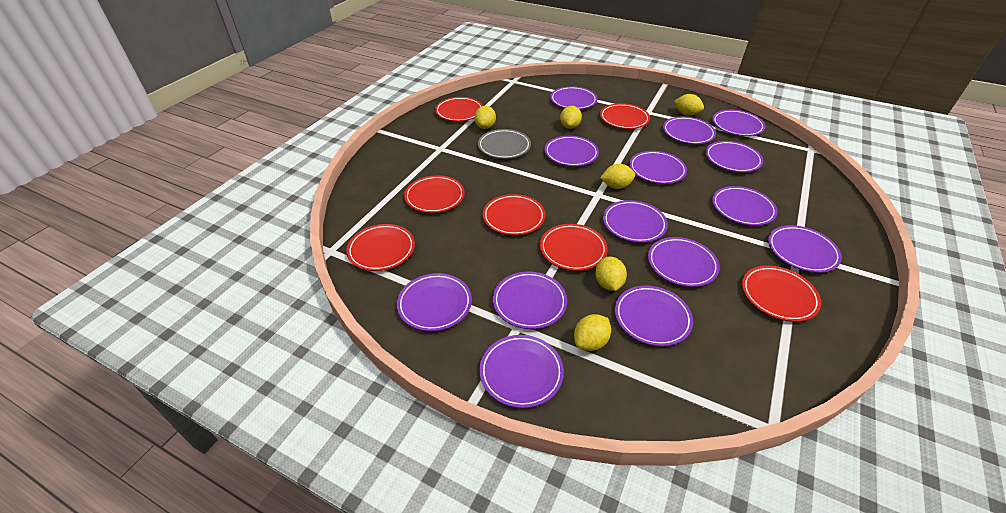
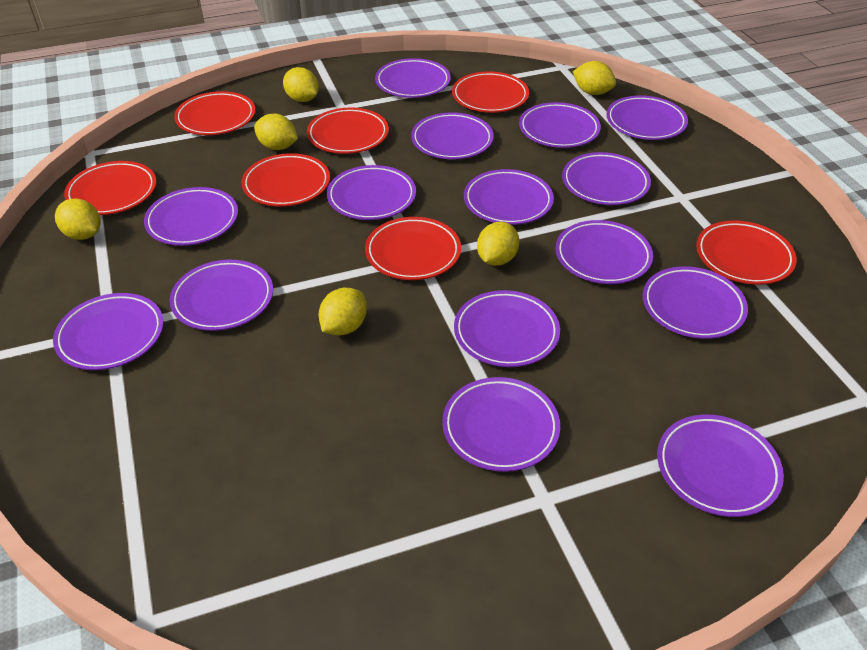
grey plate: 1 -> 0
purple plate: 14 -> 15

